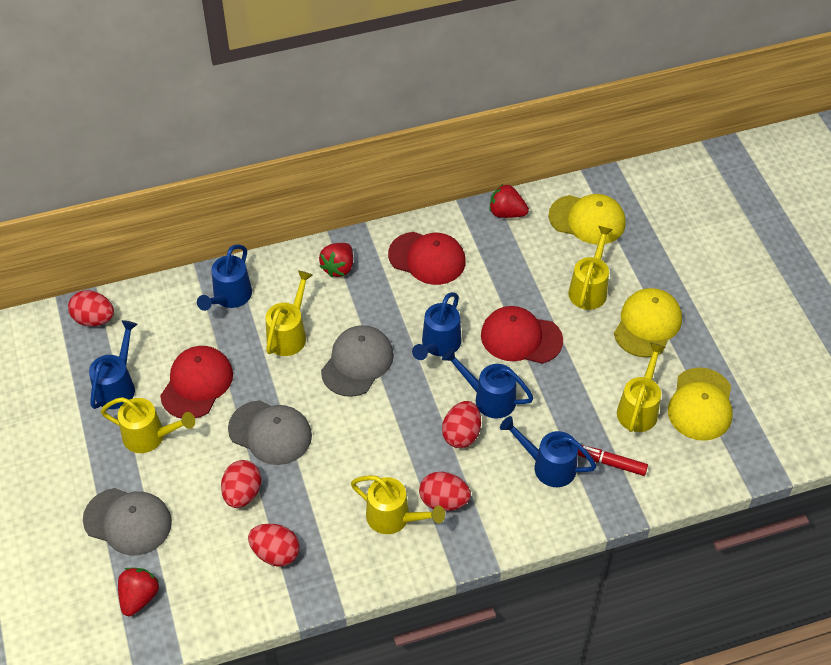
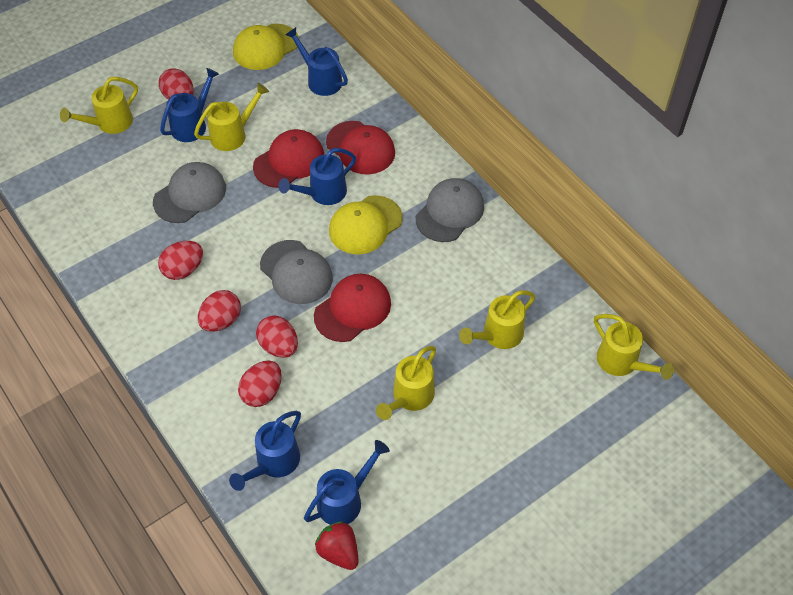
red marker: 1 -> 0
red strawberry: 3 -> 1
yellow cap: 3 -> 2

